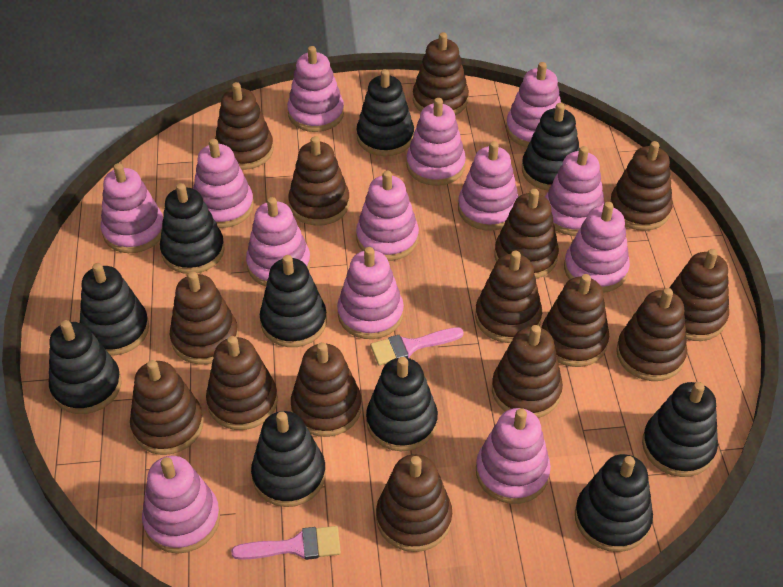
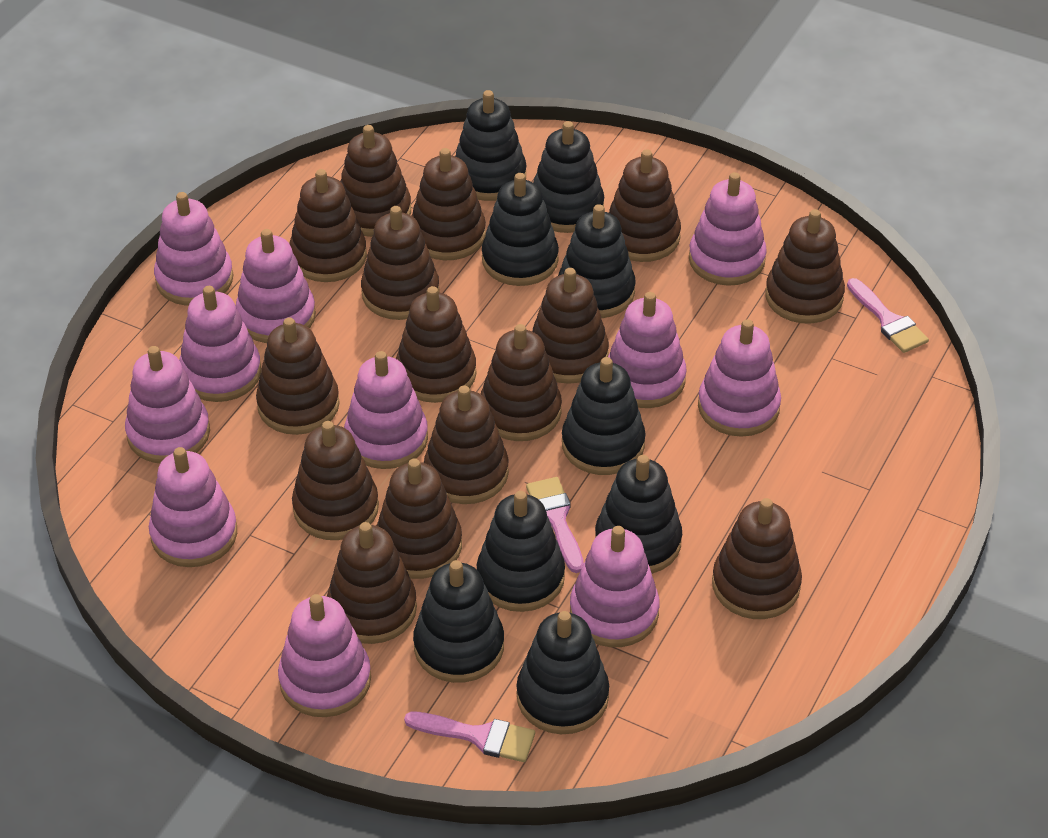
black stacking toy: 10 -> 9
pink brush: 2 -> 3
pink stacking toy: 13 -> 11

